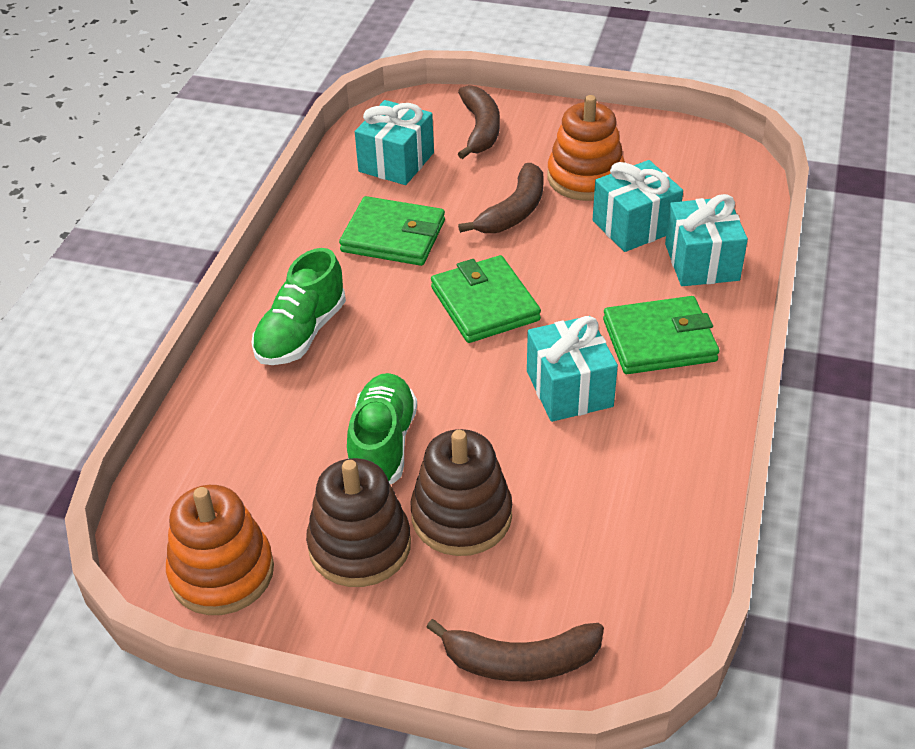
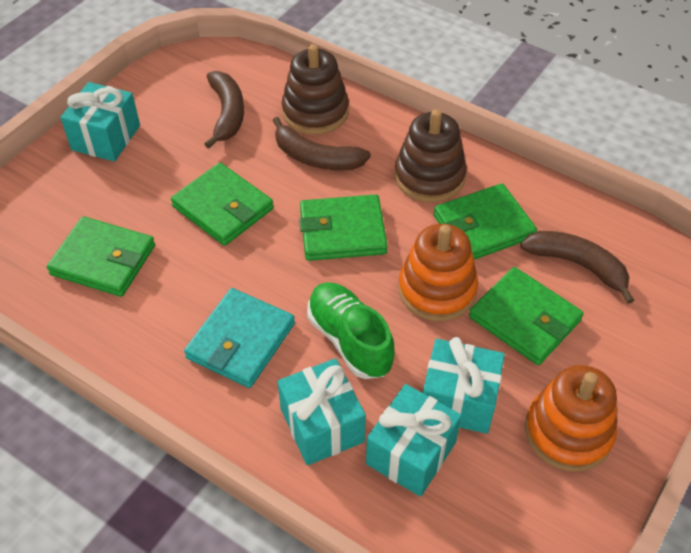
green shoe: 2 -> 1
green wallet: 3 -> 5
turquoise wallet: 0 -> 1

